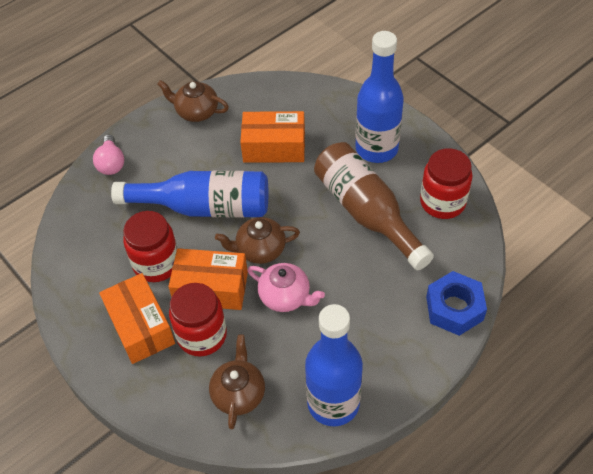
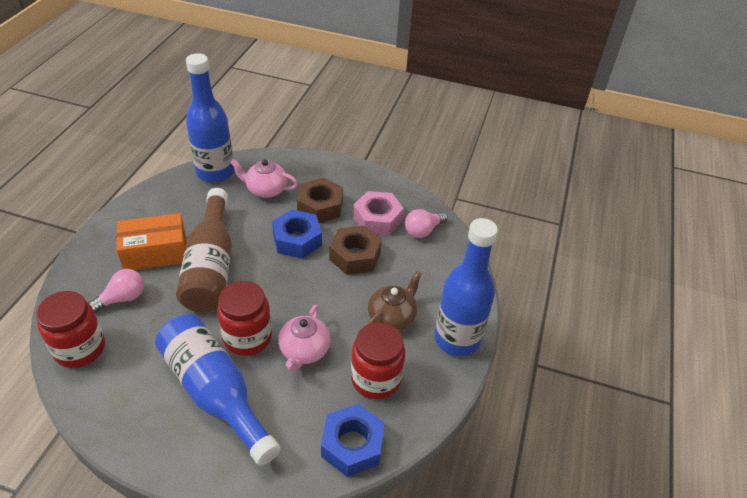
blue nut: 1 -> 2
brown nut: 0 -> 2
brown teapot: 3 -> 1
orange box: 3 -> 1
pink light bulb: 1 -> 2
pink nut: 0 -> 1
pink teapot: 1 -> 2

